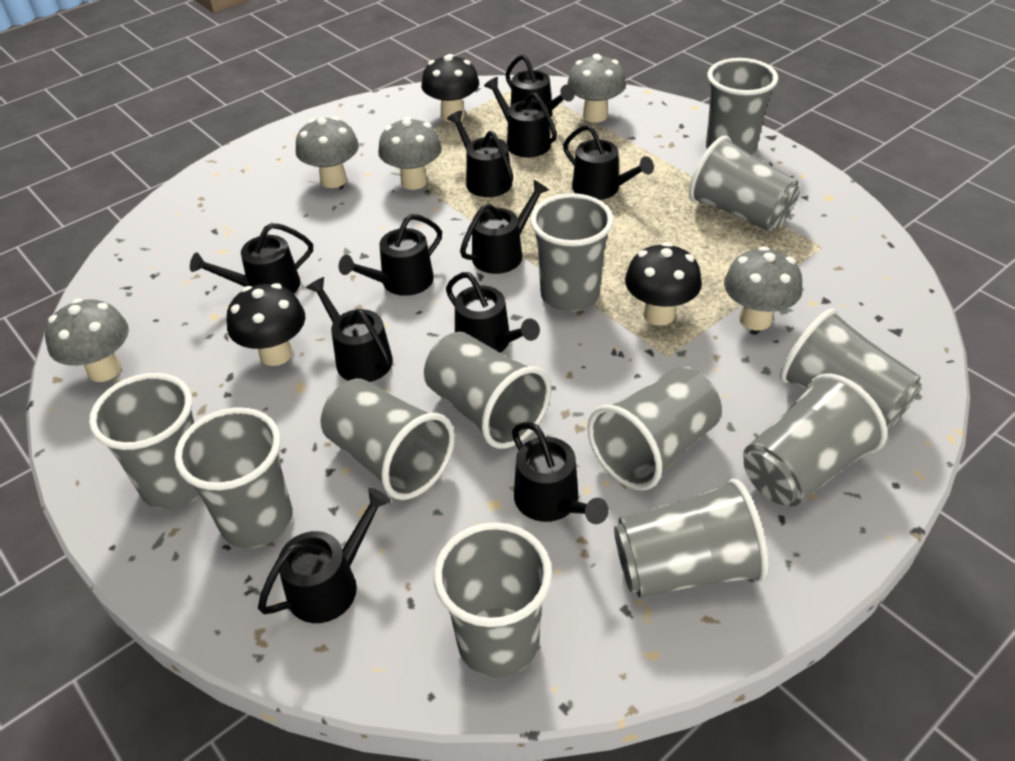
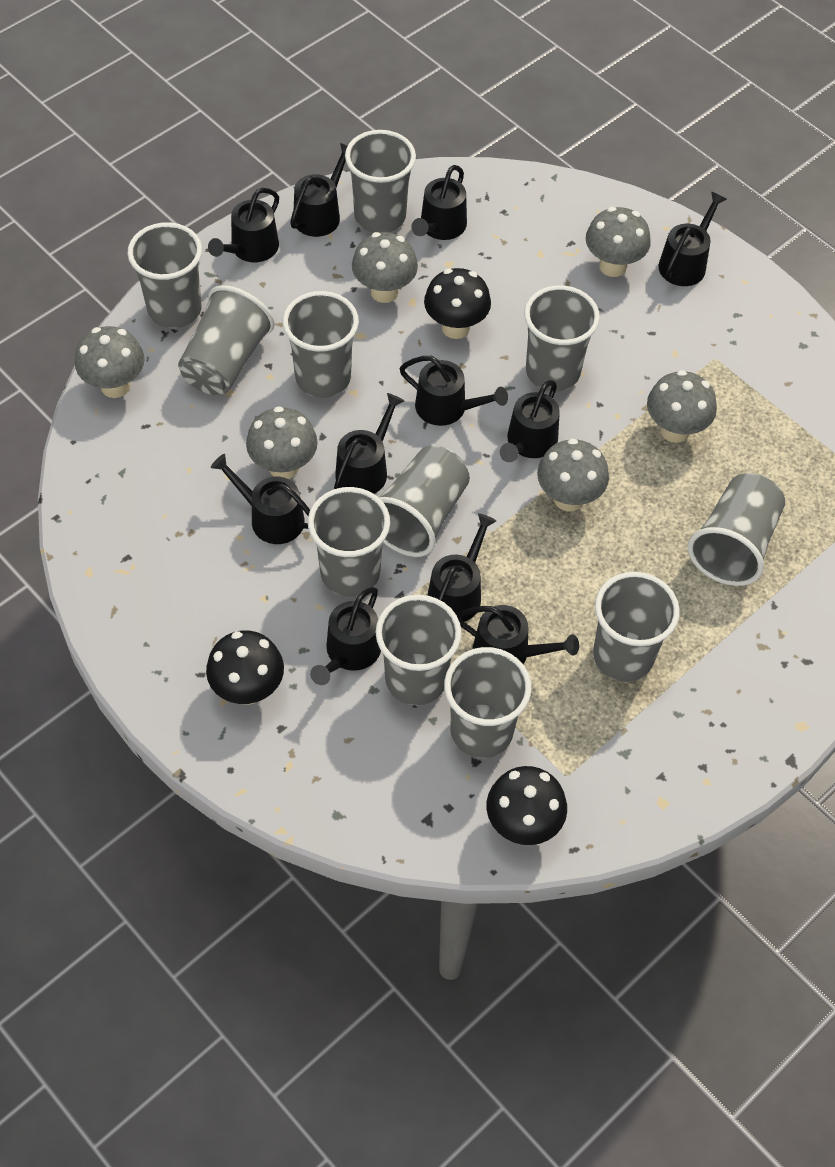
grey cup: 12 -> 11
grey mushroom: 5 -> 6

